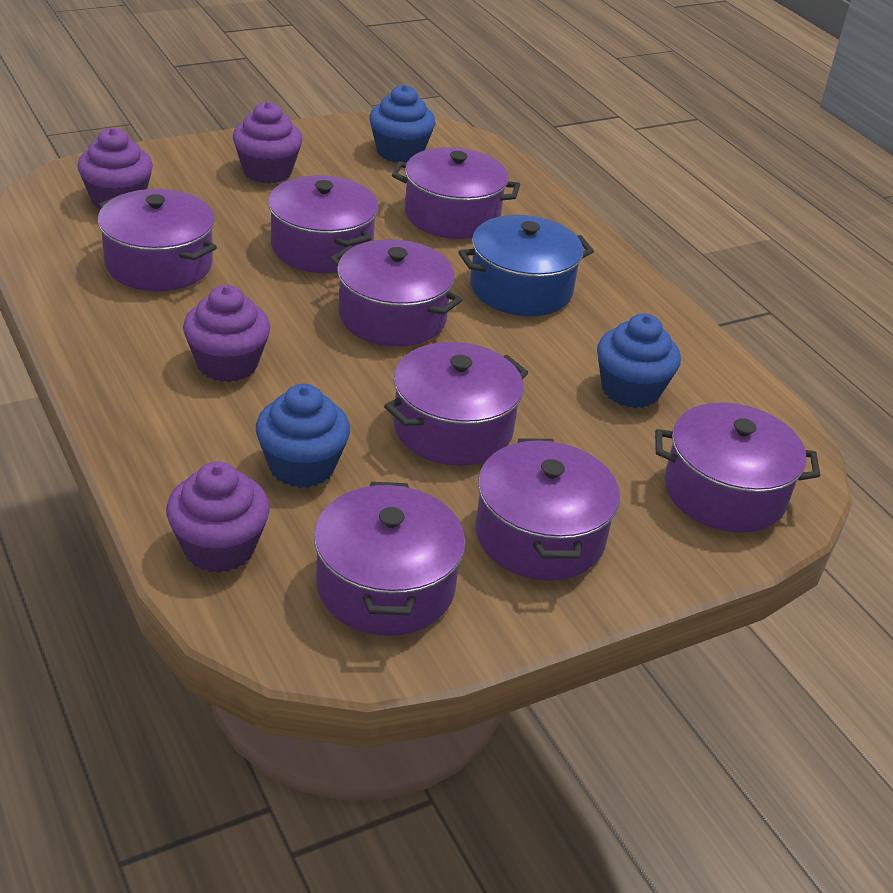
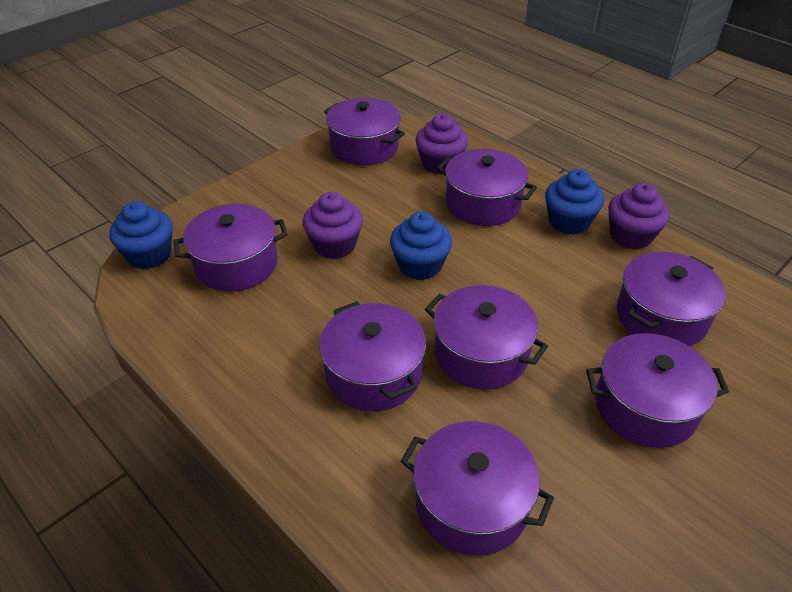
blue pot: 1 -> 0
purple cupcake: 4 -> 3

